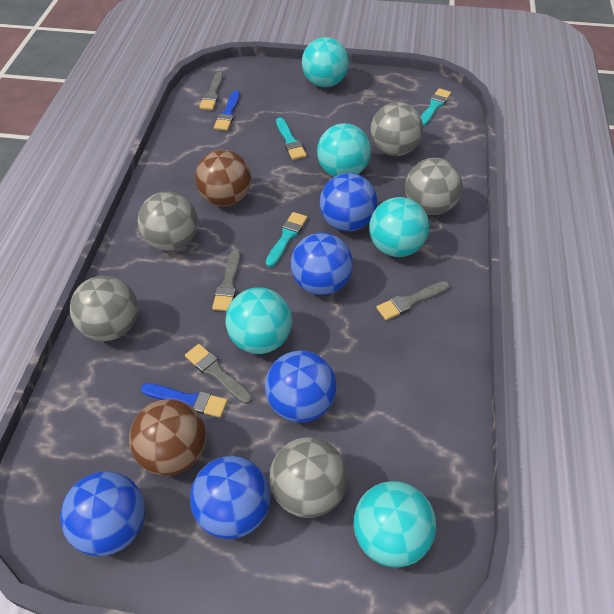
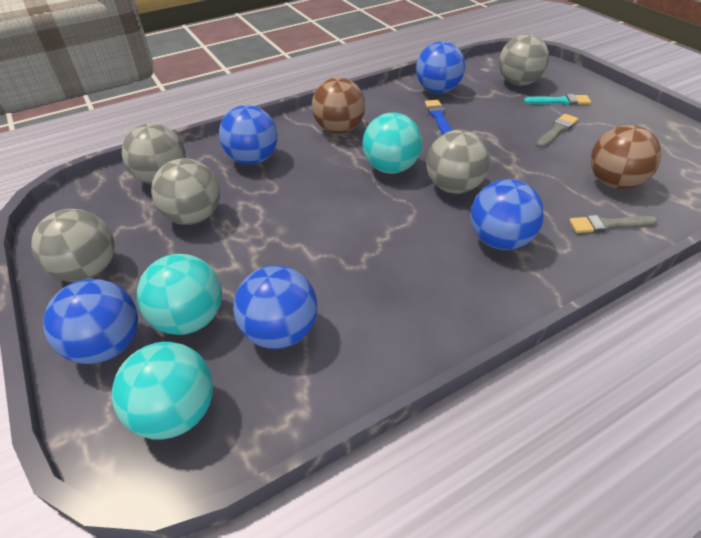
blue brush: 2 -> 1
grey brush: 4 -> 2
turquoise ball: 5 -> 3
turquoise brush: 3 -> 1

